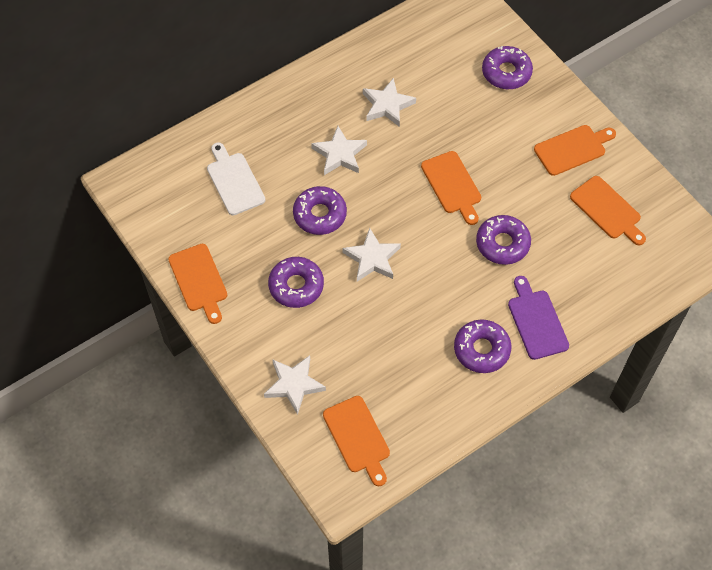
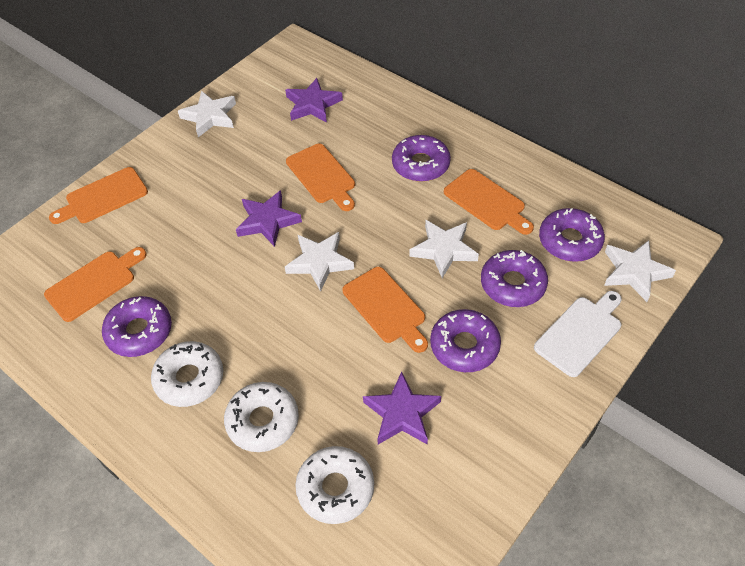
purple cutting board: 1 -> 0
purple star: 0 -> 3
white donut: 0 -> 3

